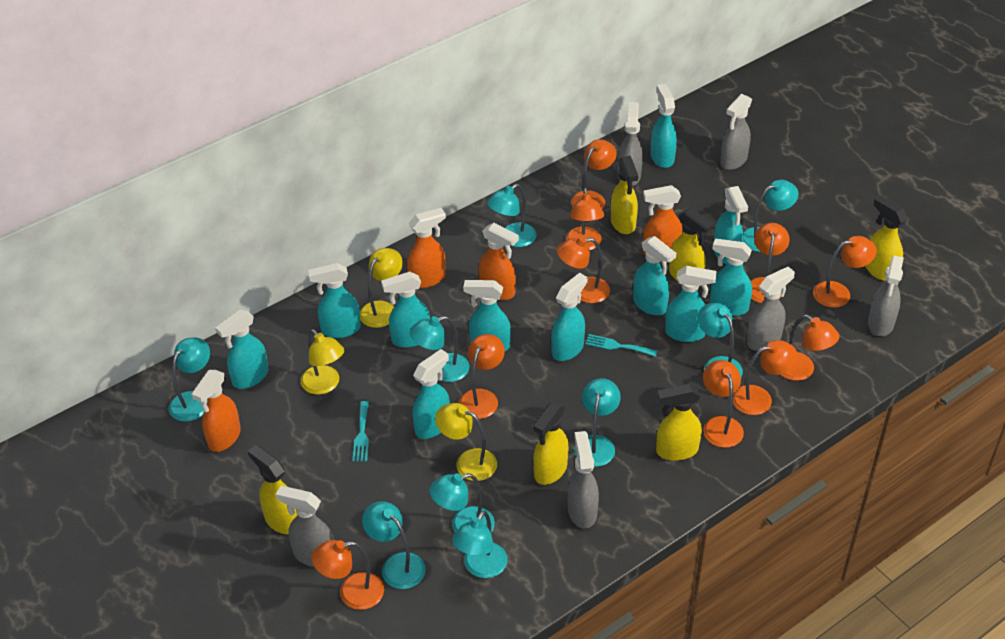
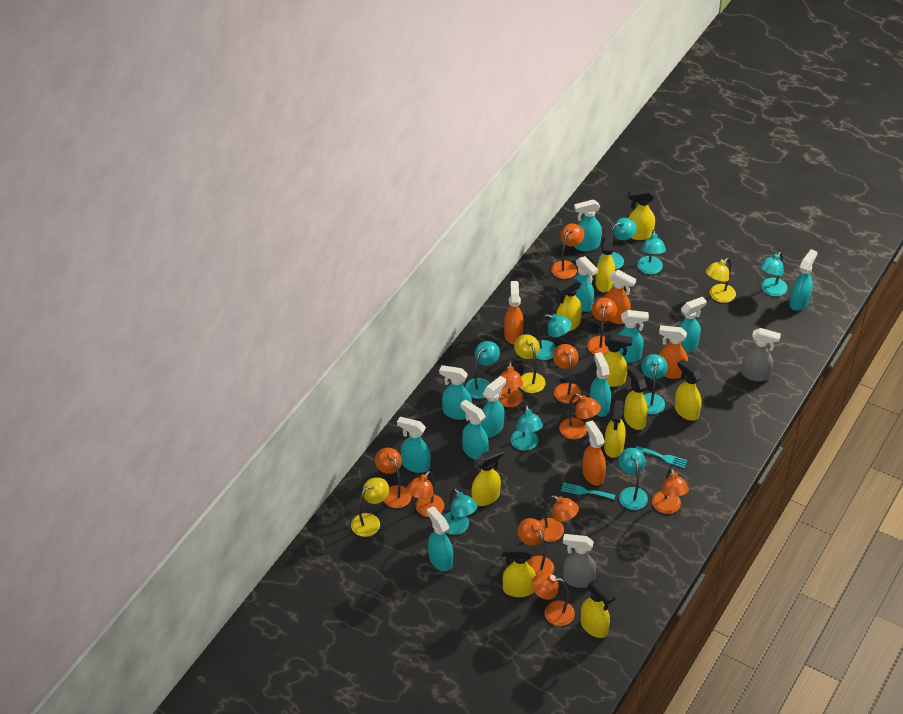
grey spray bottle: 6 -> 2
orange lamp: 10 -> 11
yellow spray bottle: 6 -> 10

